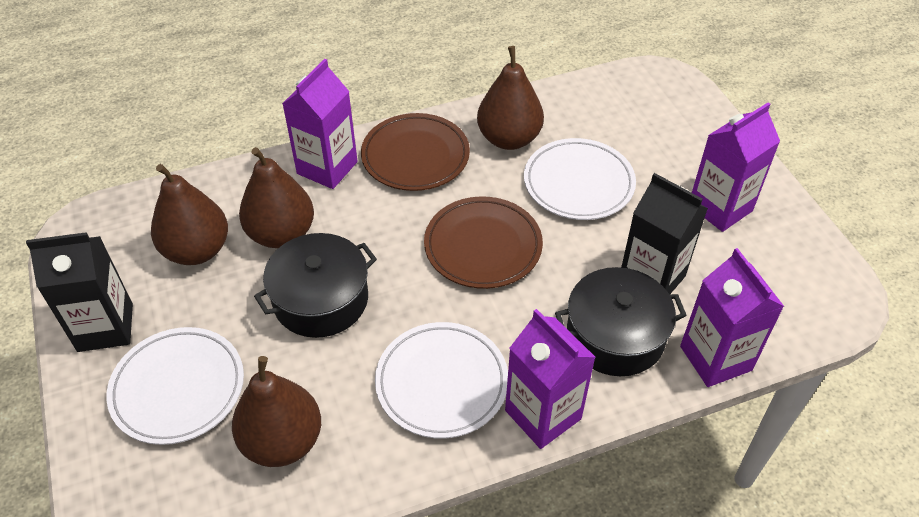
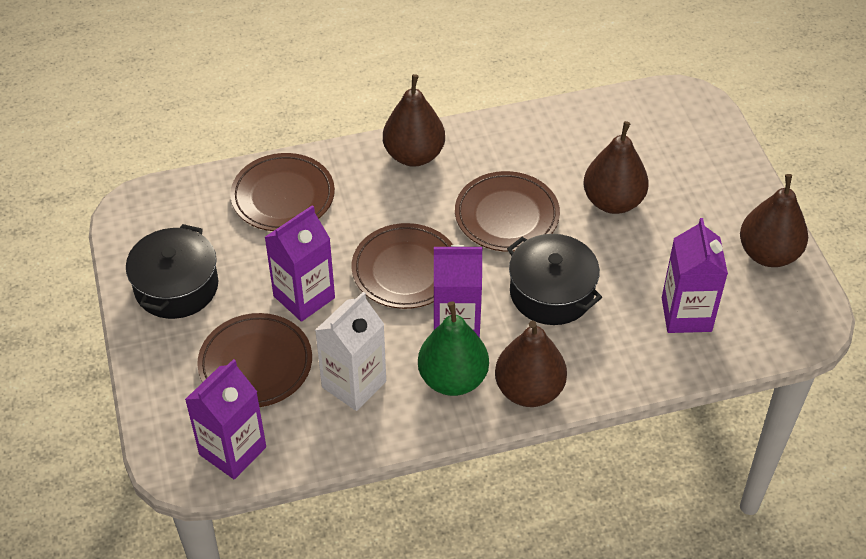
black carton: 2 -> 0
brown plate: 2 -> 4
green pear: 0 -> 1
white carton: 0 -> 1
white plate: 3 -> 0

